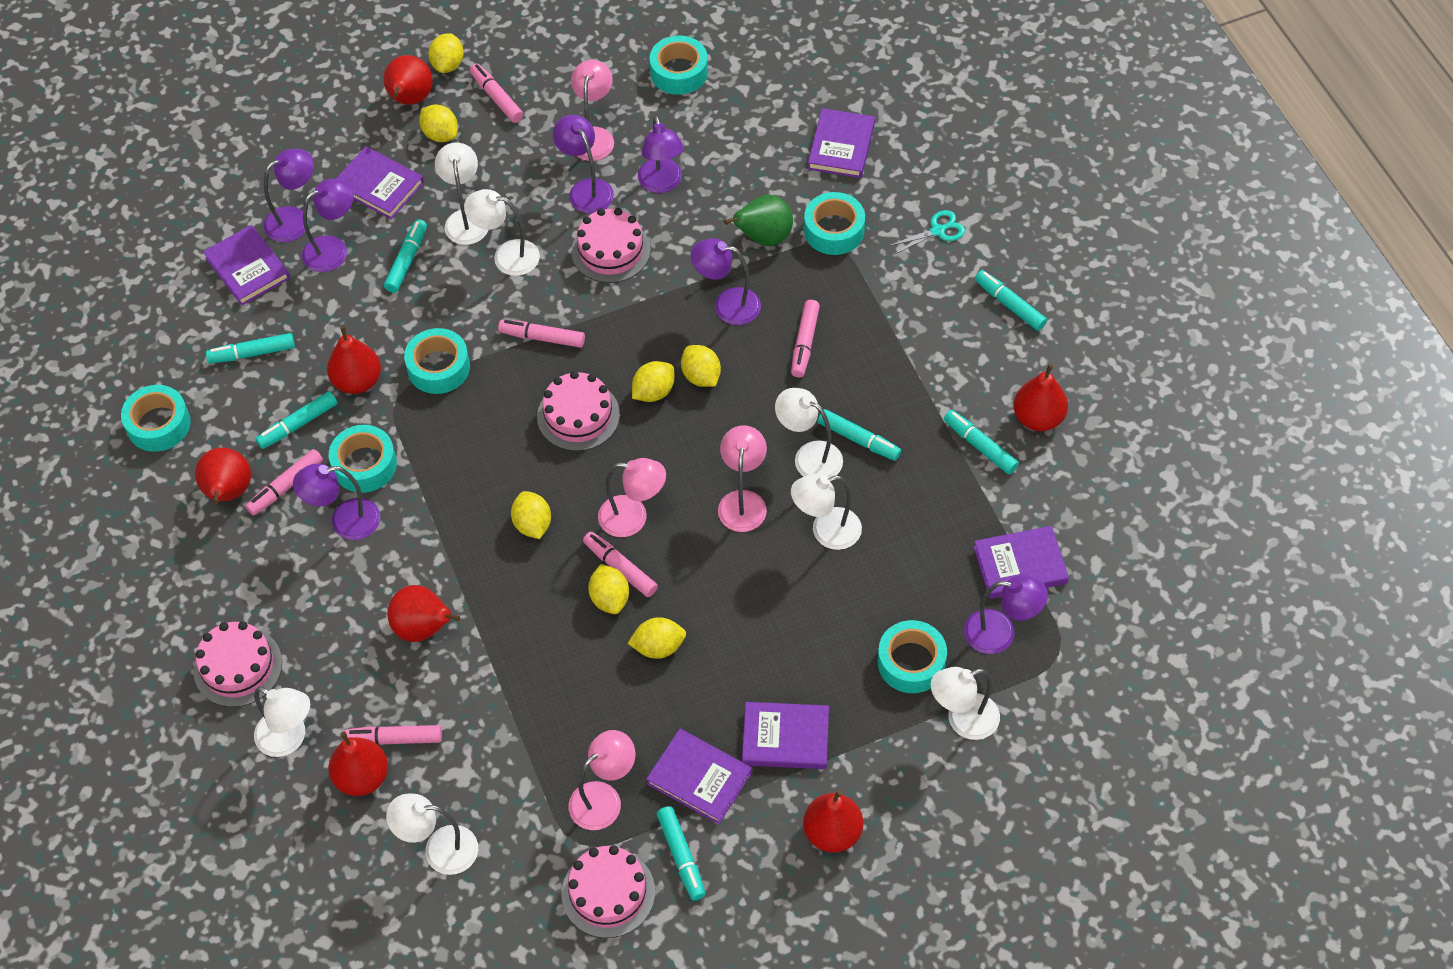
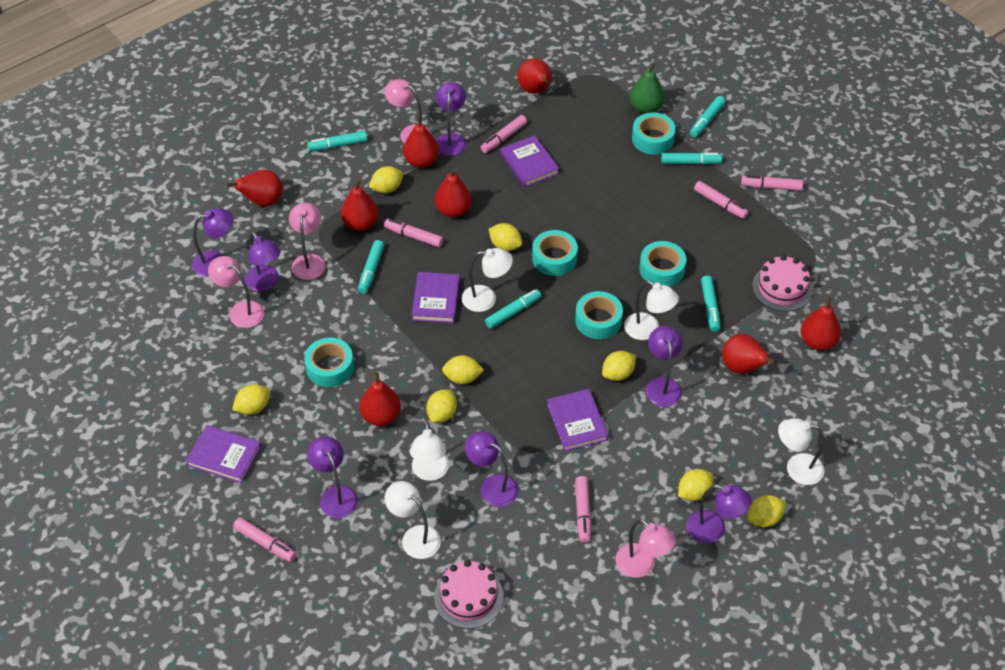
pink cake: 4 -> 2
purple book: 6 -> 4
red pear: 7 -> 8
turquoise marker: 7 -> 6
turquoise scissors: 1 -> 0
turquoise tape: 6 -> 5
white lamp: 7 -> 5
yellow lemon: 7 -> 8

